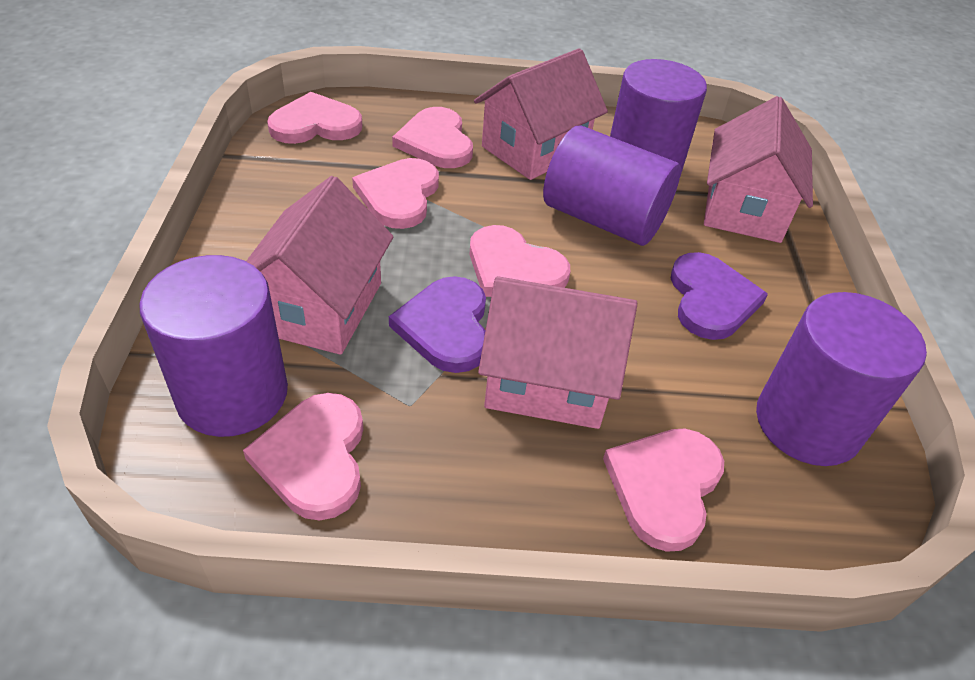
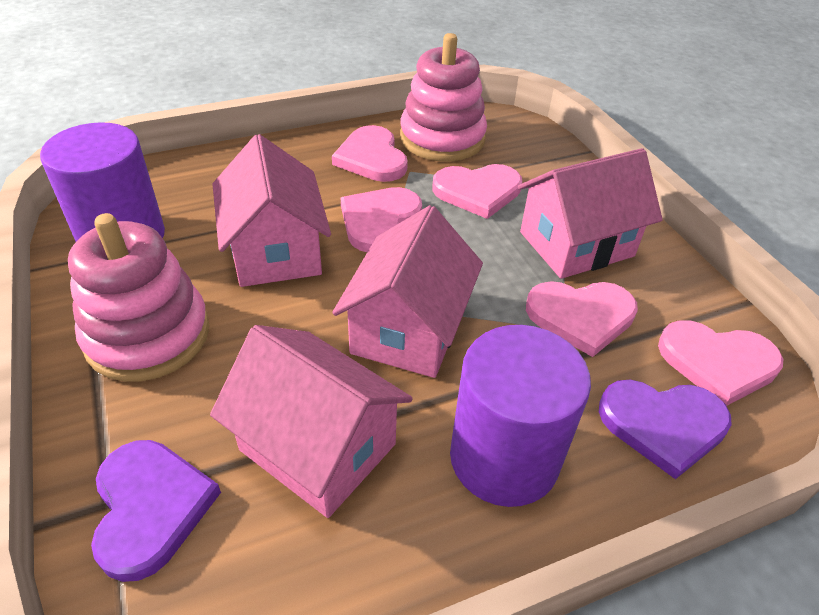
pink heart: 6 -> 5
pink stacking toy: 0 -> 2
purple cylinder: 4 -> 2

